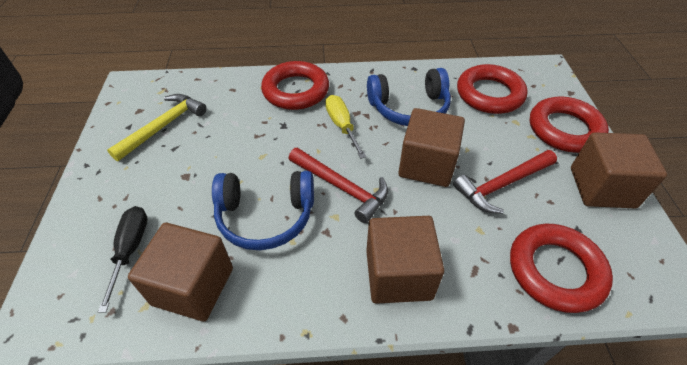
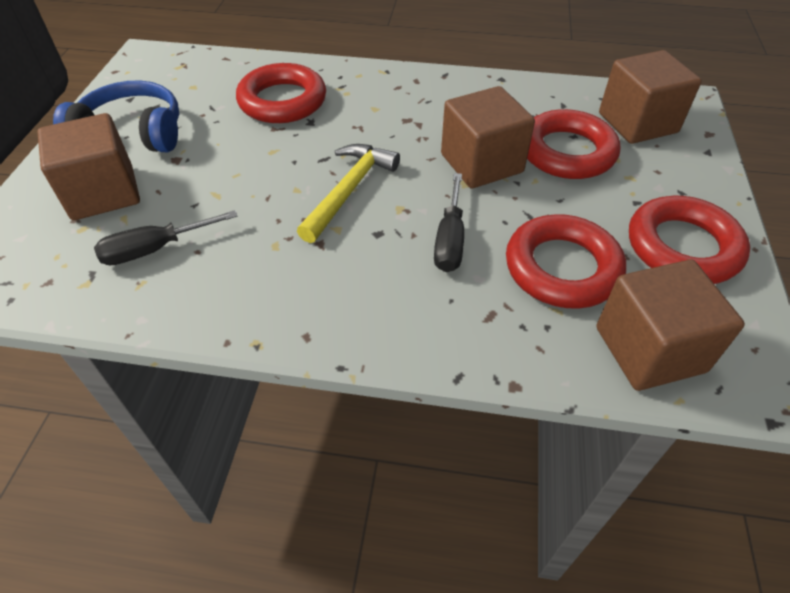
black screwdriver: 1 -> 2
blue headphones: 2 -> 1
red hammer: 2 -> 0
yellow screwdriver: 1 -> 0

